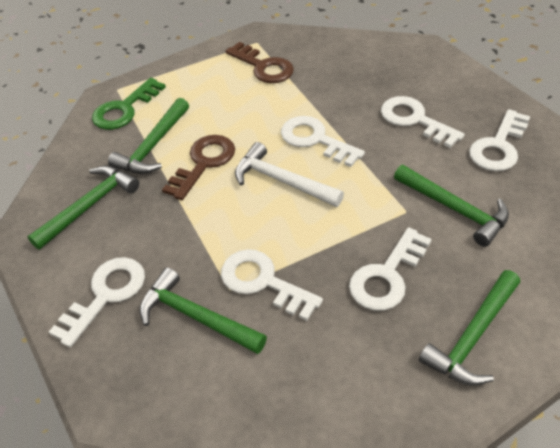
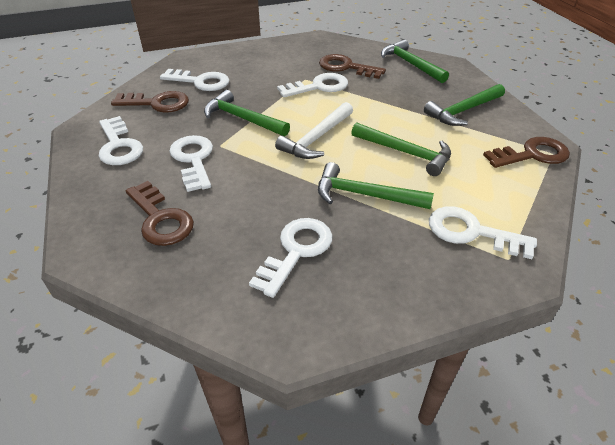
brown key: 2 -> 4
green key: 1 -> 0

